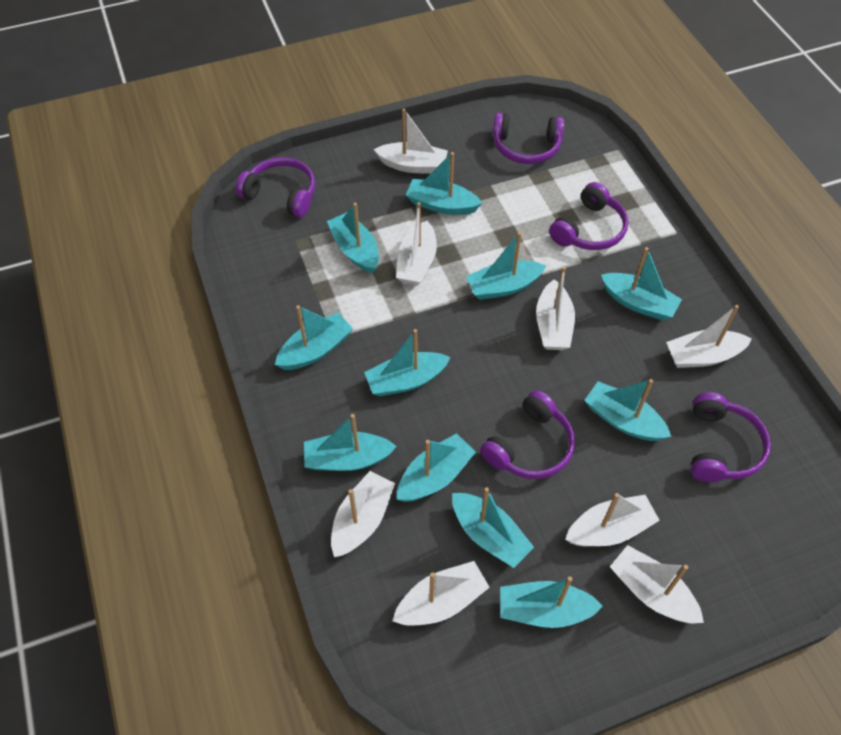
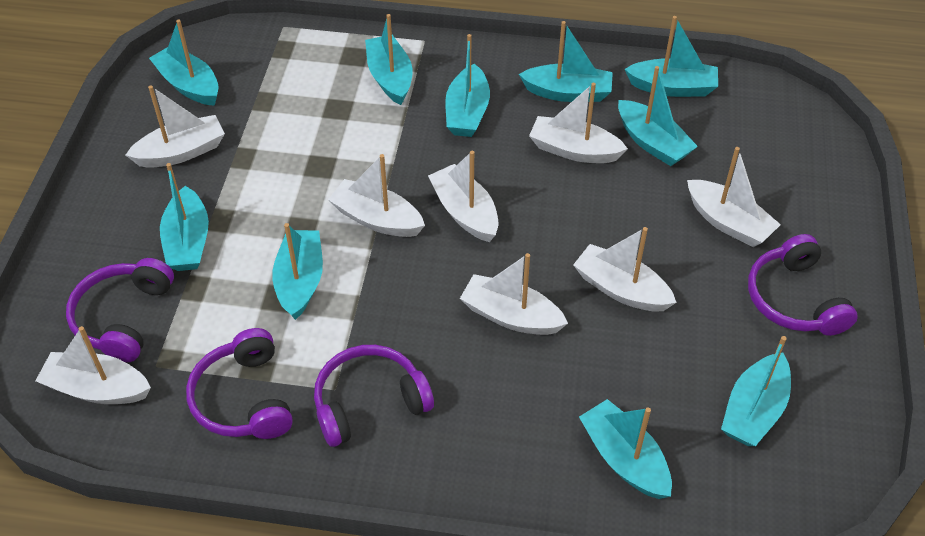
purple headphones: 5 -> 4
turquoise boat: 11 -> 10

